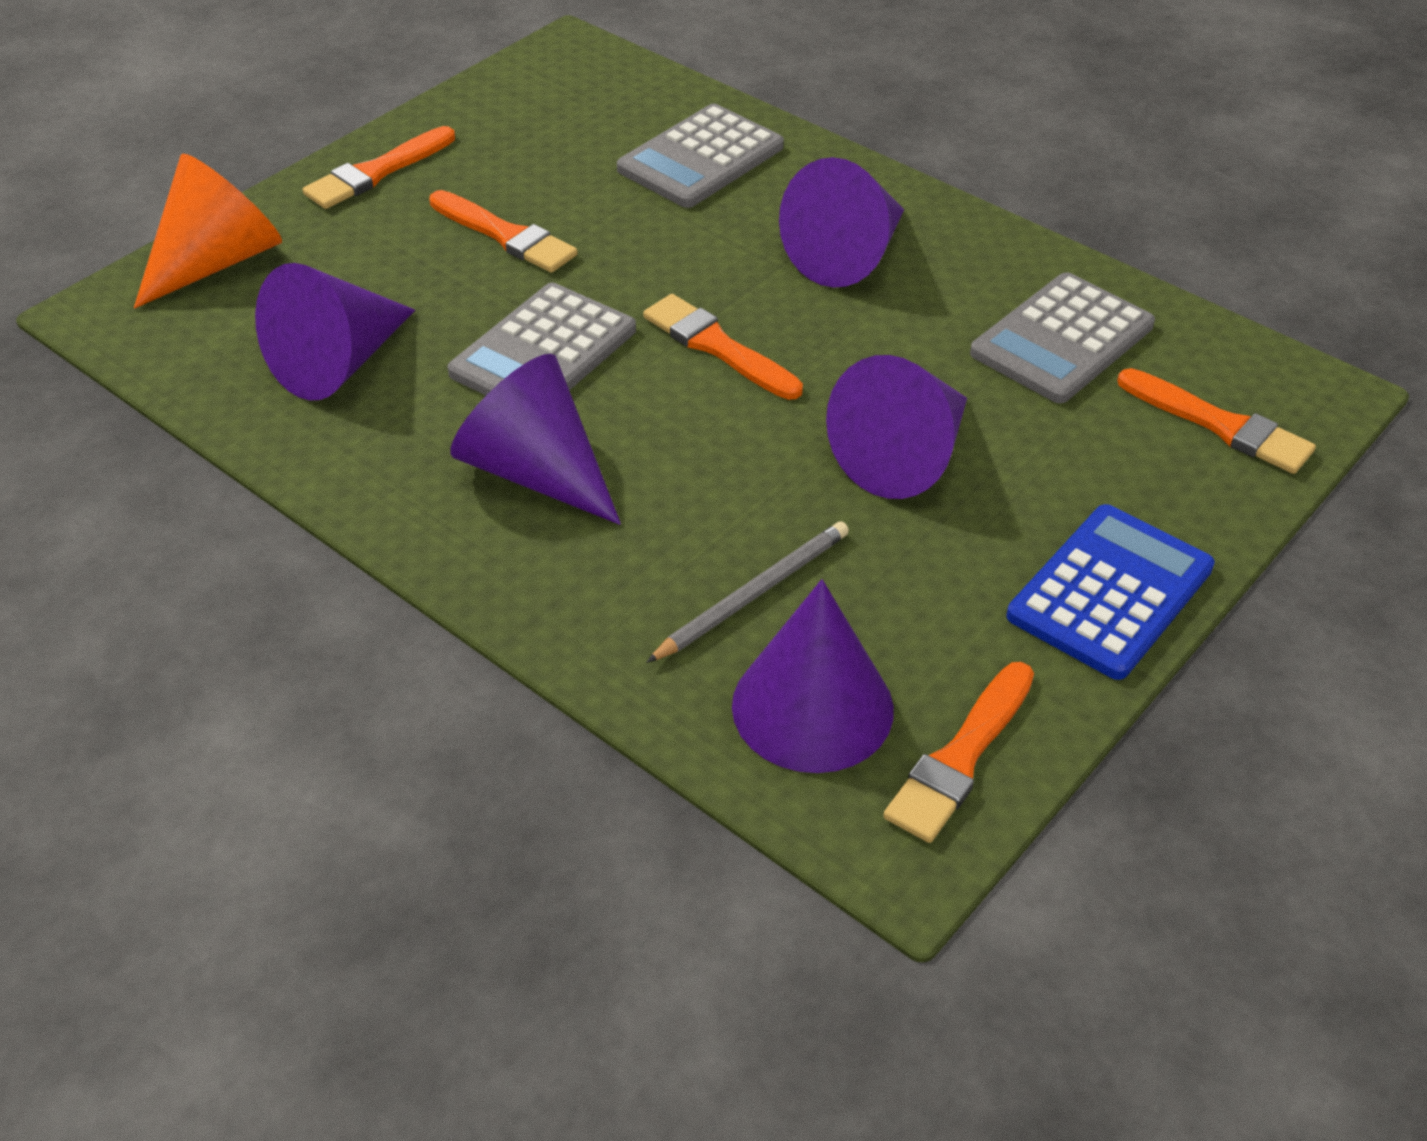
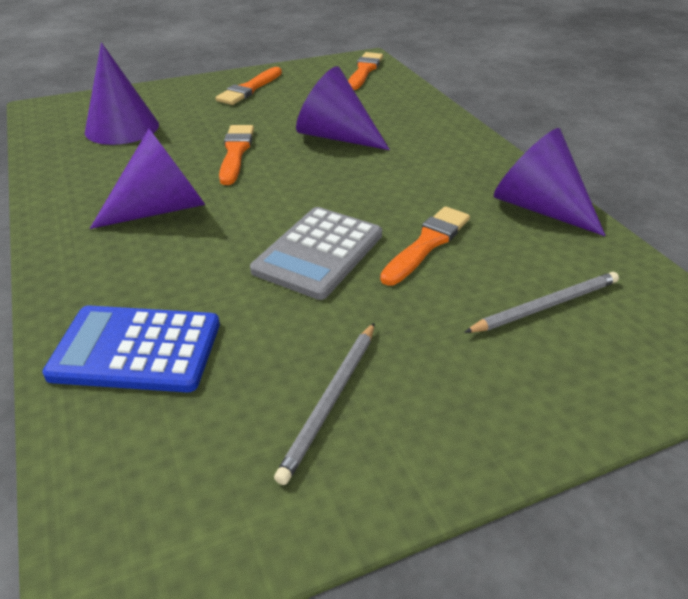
grey calculator: 3 -> 1
grey pencil: 1 -> 2
orange brush: 5 -> 4
orange cone: 1 -> 0
purple cone: 5 -> 4

